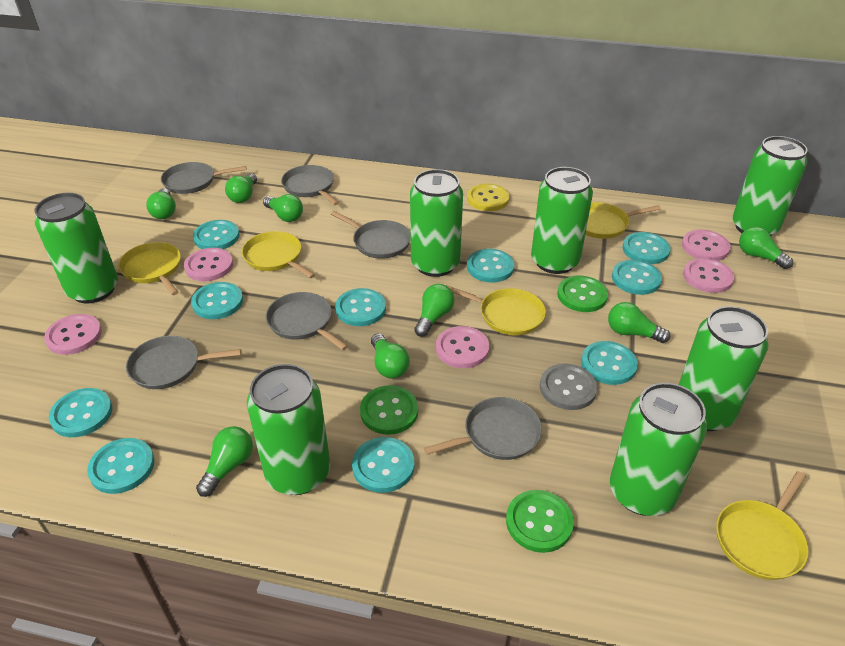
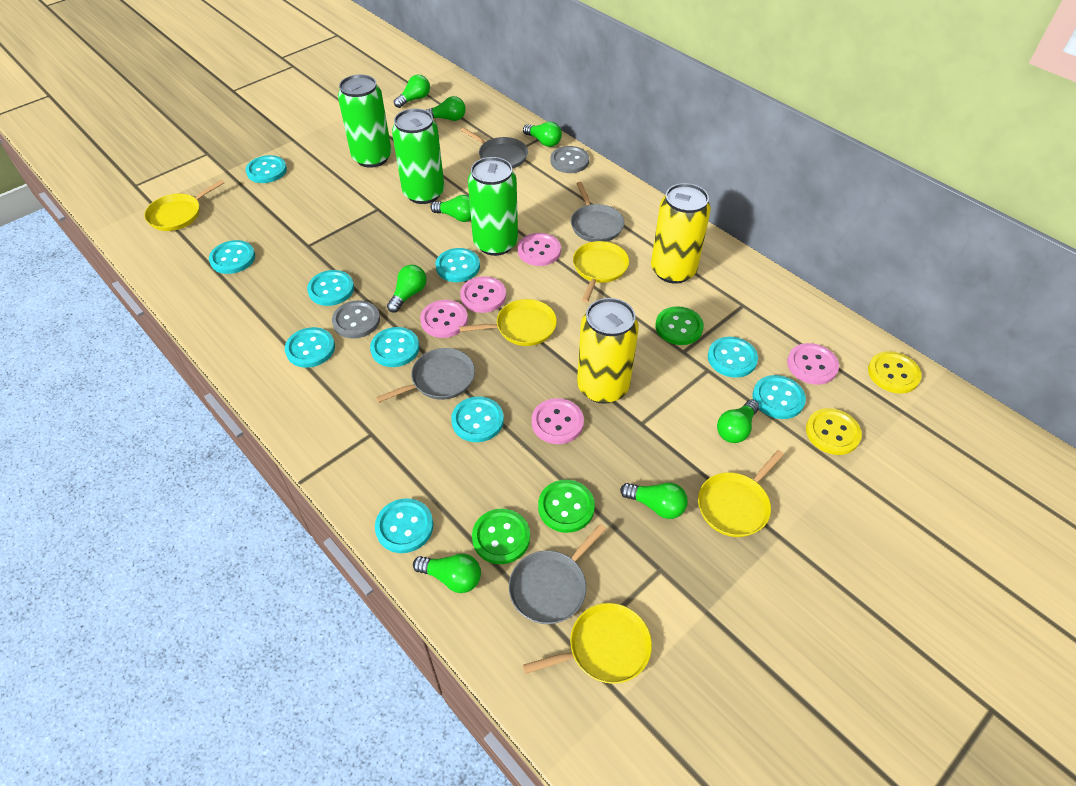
green can: 7 -> 3
grey button: 1 -> 2
grey pan: 6 -> 4
yellow button: 1 -> 2
yellow can: 0 -> 2

